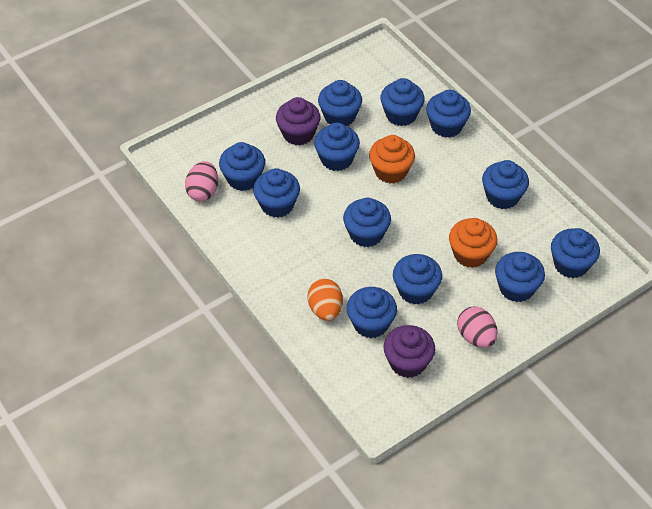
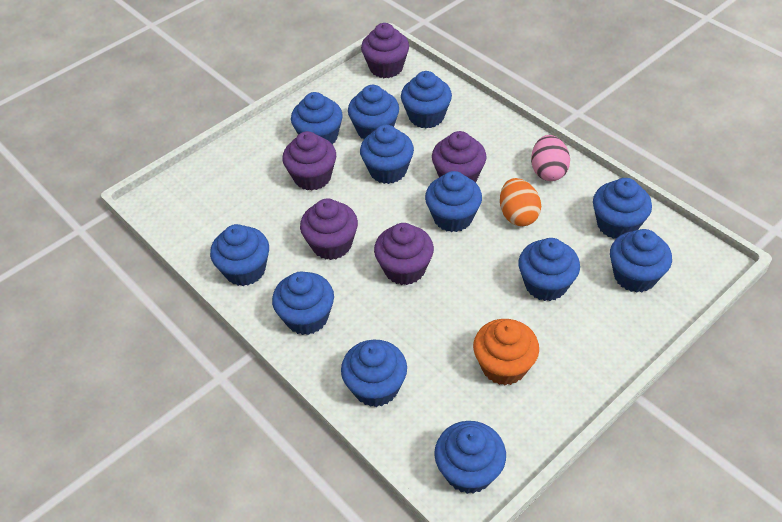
orange cupcake: 2 -> 1
pink egg: 2 -> 1
purple cupcake: 2 -> 5

